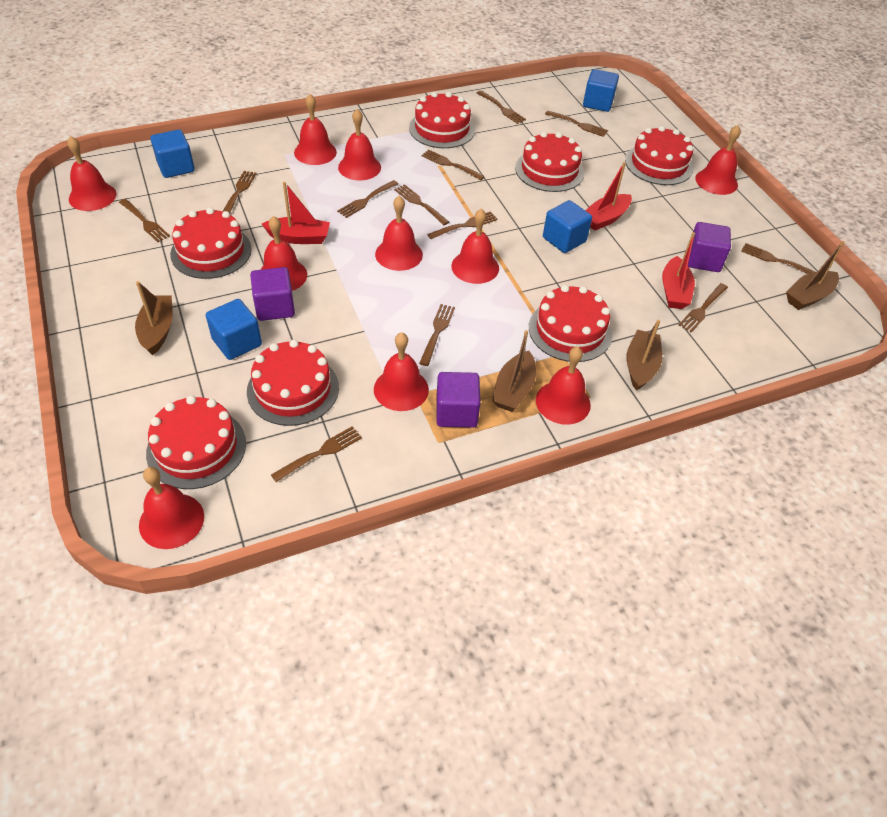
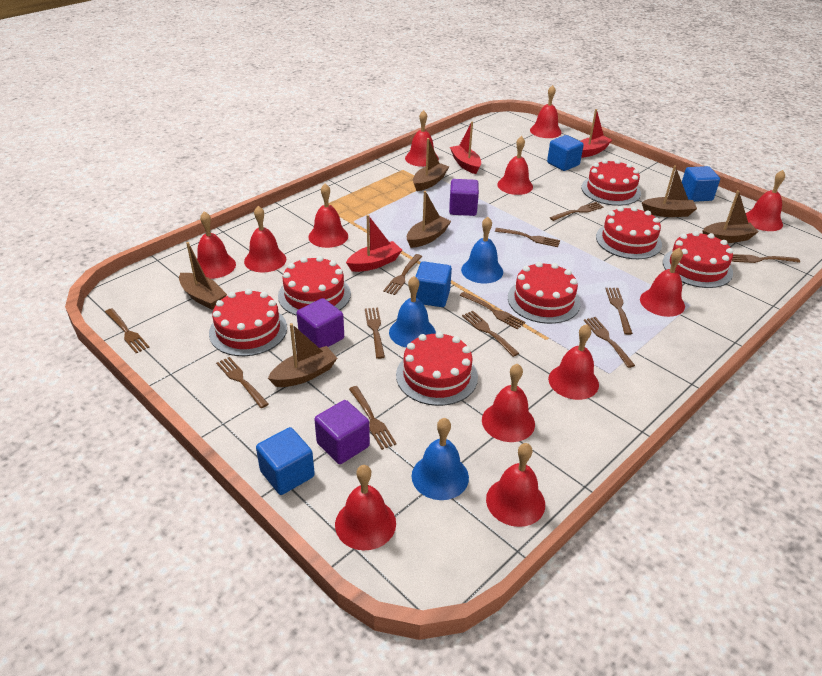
blue bell: 0 -> 3
brown boat: 4 -> 6
red bell: 10 -> 12

